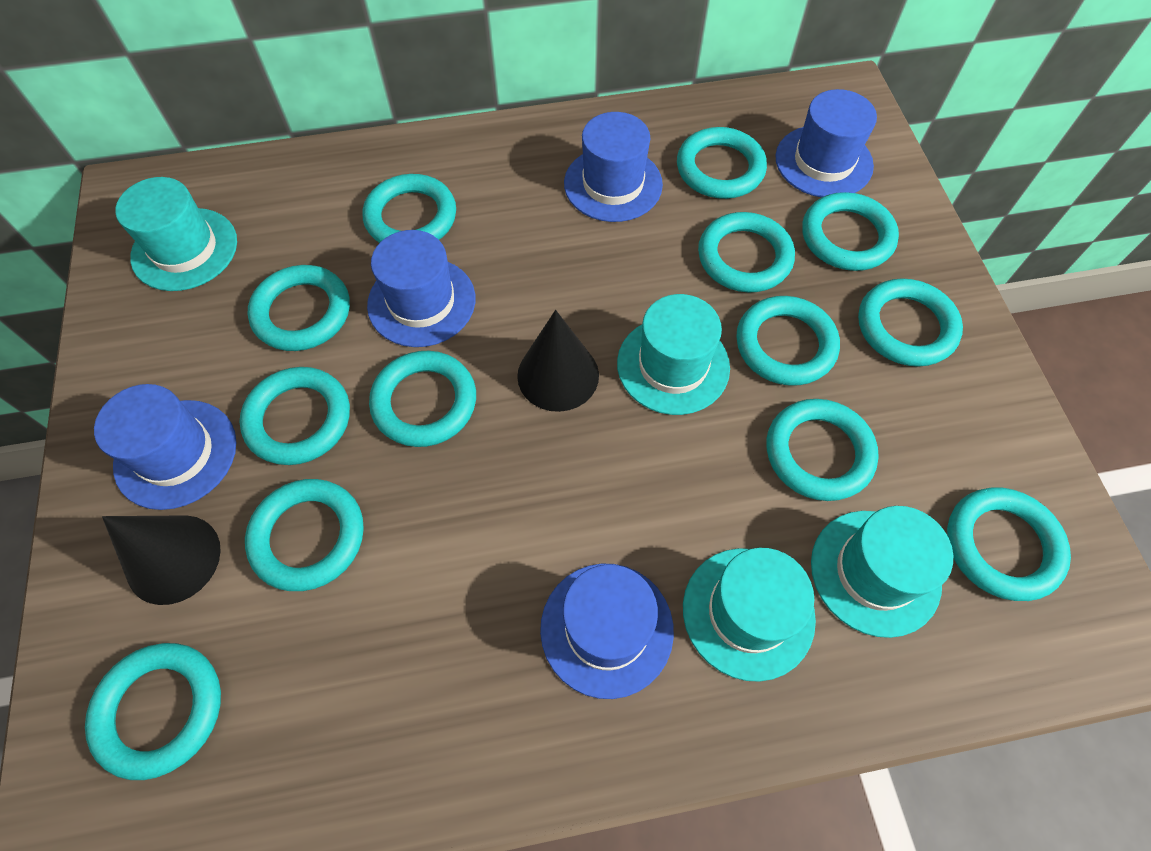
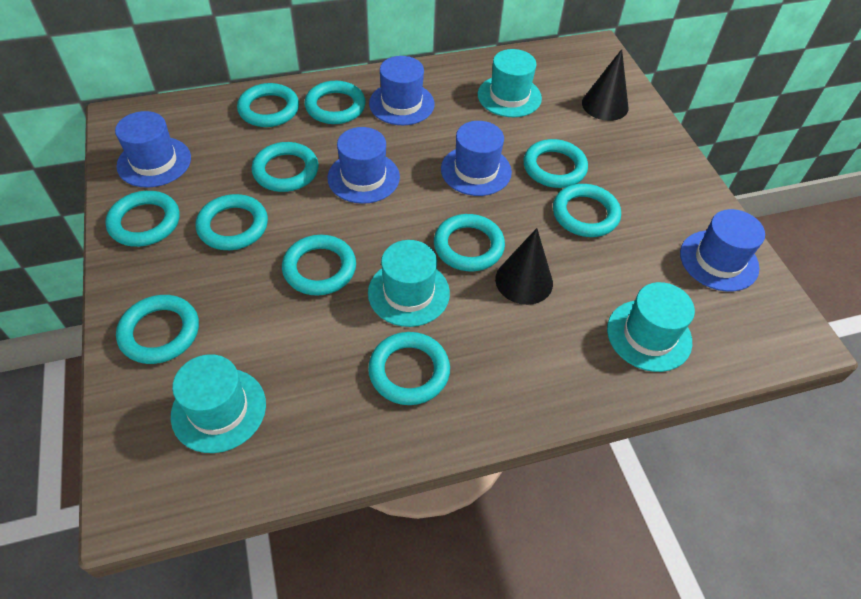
turquoise ring: 13 -> 11

